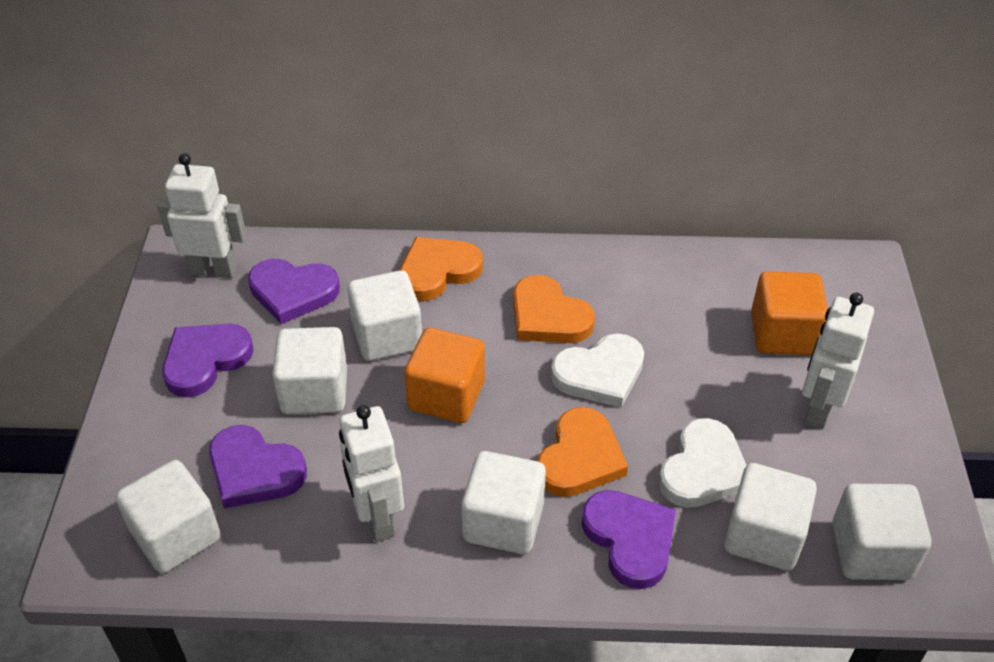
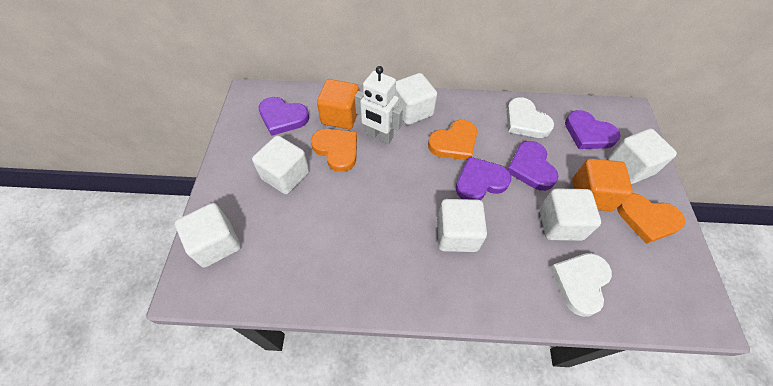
white robot: 3 -> 1

